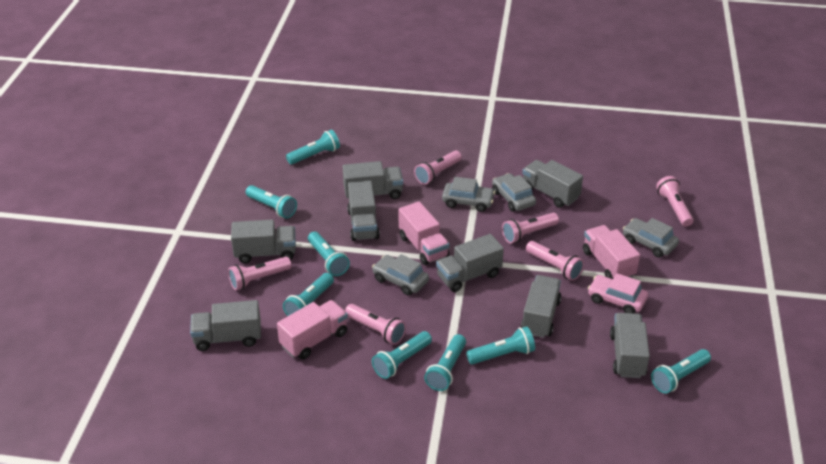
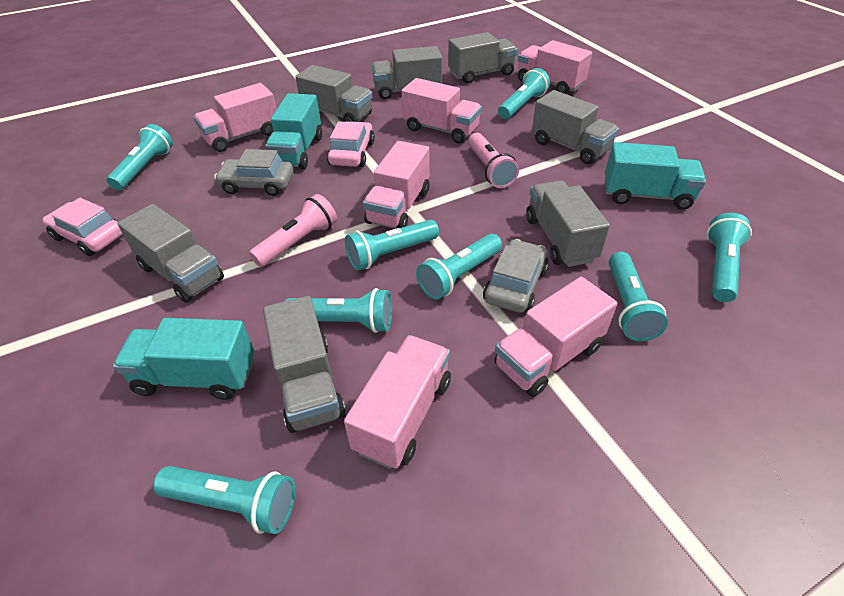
grey car: 4 -> 2
grey truck: 8 -> 7
pink car: 1 -> 2
pink flashlight: 6 -> 2
pink truck: 3 -> 6
turquoise truck: 0 -> 3

